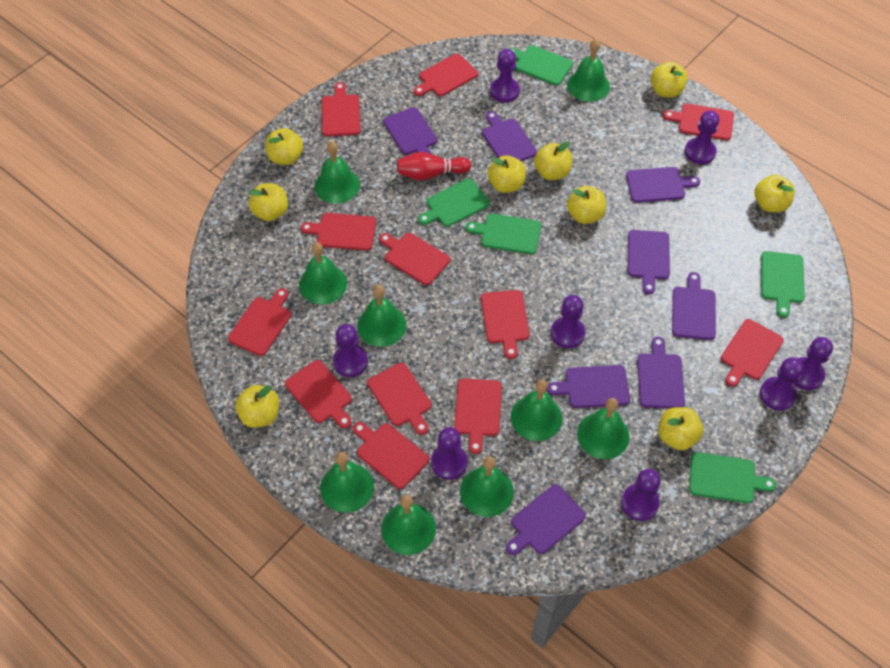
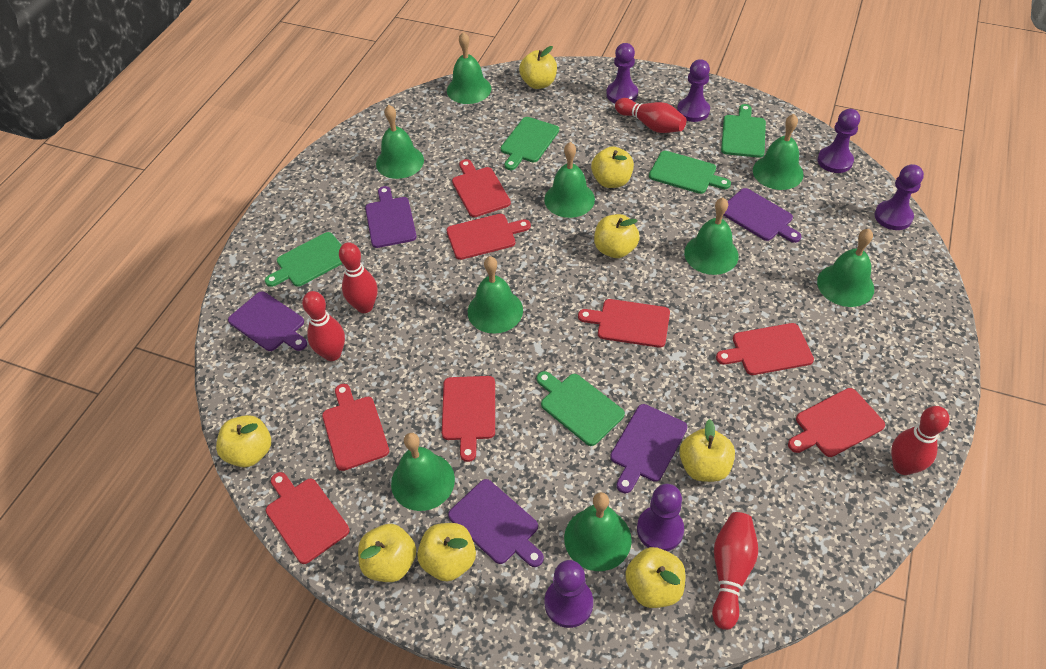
purple cutting board: 8 -> 5
purple pawn: 8 -> 6
red bowling pin: 1 -> 5
red cutting board: 12 -> 8
yellow apple: 9 -> 8

